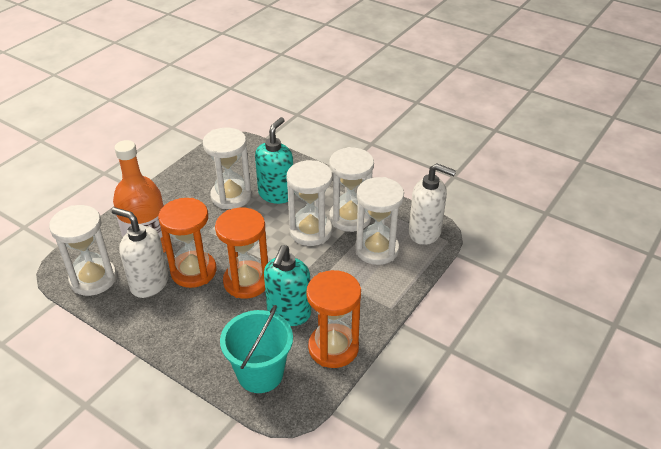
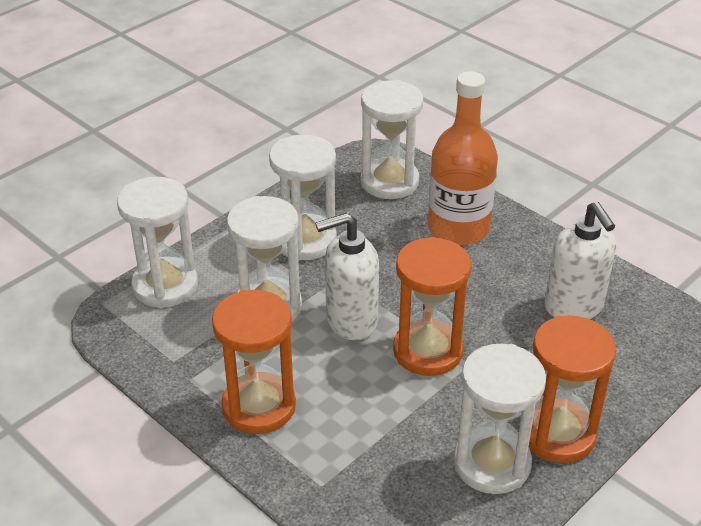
turquoise bucket: 1 -> 0
turquoise soap dispenser: 2 -> 0

